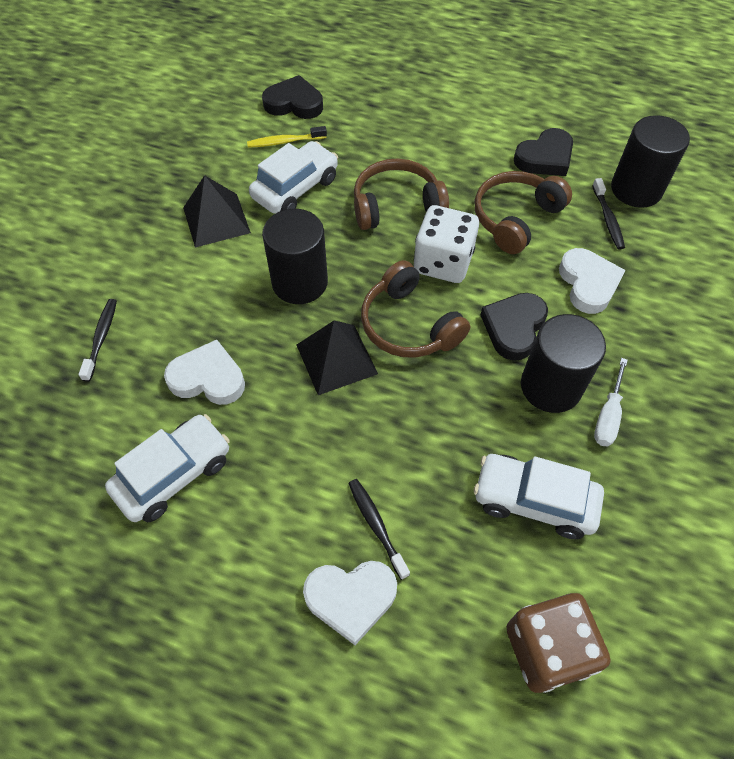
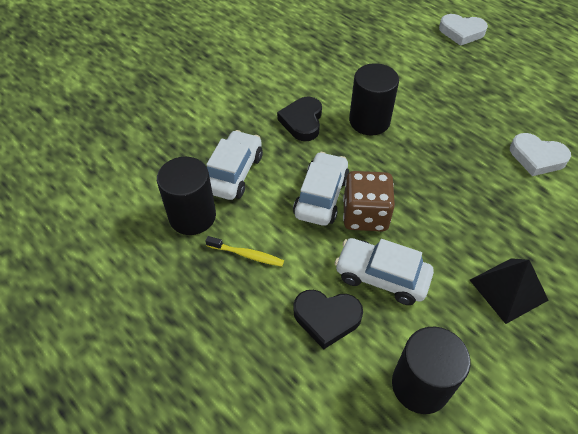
black heart: 3 -> 2
black pyramid: 2 -> 1
black toothbrush: 3 -> 0
brown headphones: 3 -> 0
white dice: 1 -> 0
white heart: 3 -> 2
white screwdriver: 1 -> 0

